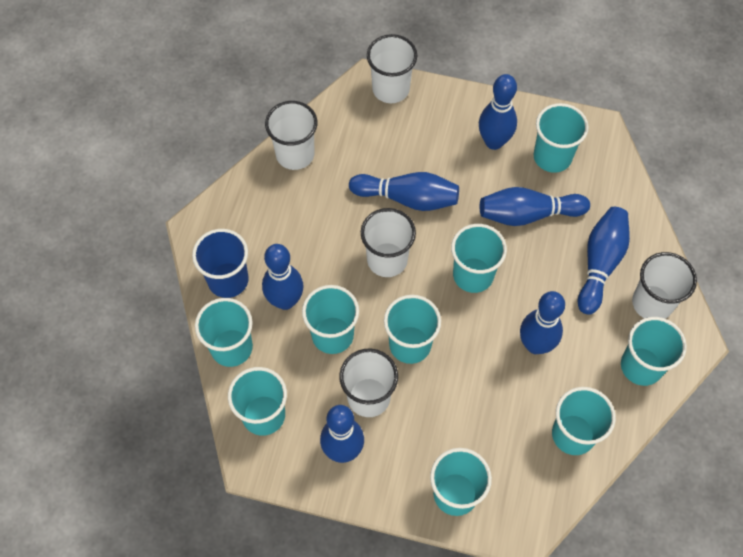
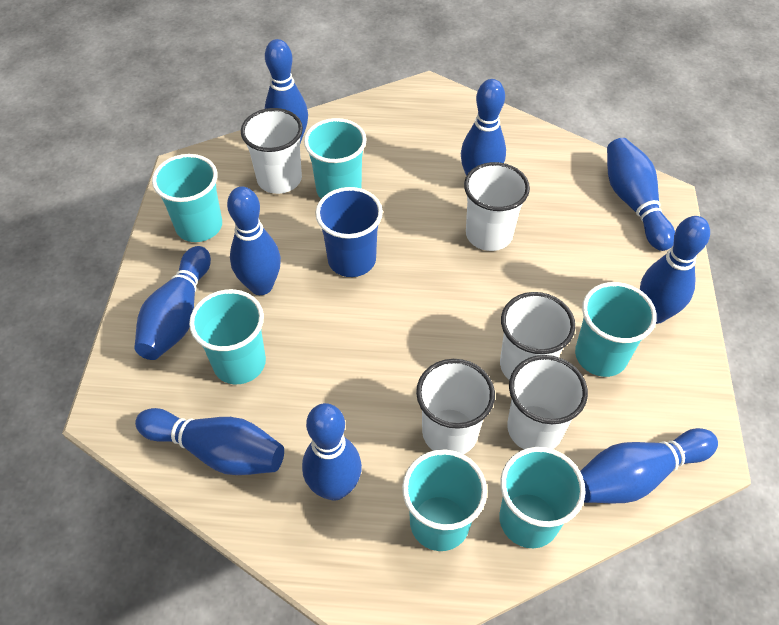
blue bowling pin: 7 -> 9
turquoise cup: 9 -> 6

